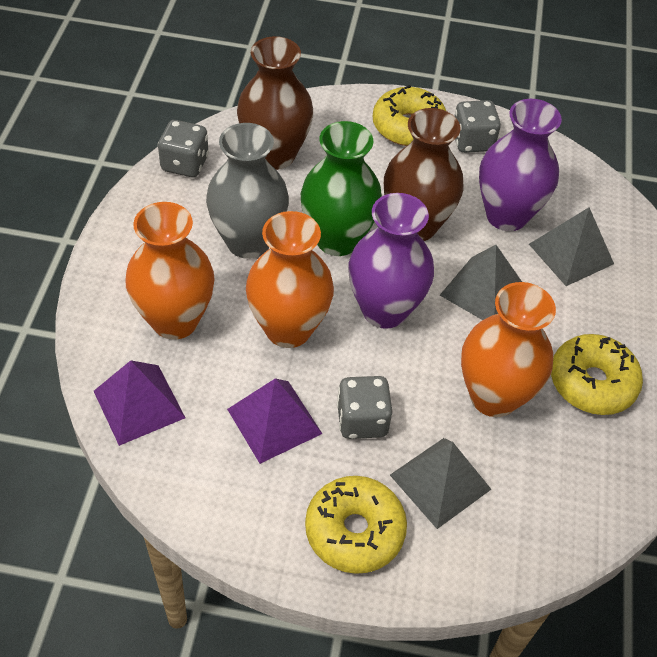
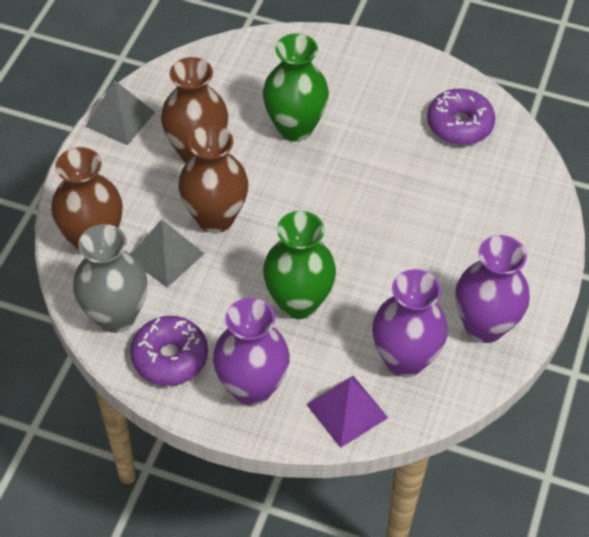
brown vase: 2 -> 3
green vase: 1 -> 2
grey dice: 3 -> 0
grey pyramid: 3 -> 2
orange vase: 3 -> 0
purple donut: 0 -> 2
purple pyramid: 2 -> 1
purple vase: 2 -> 3
yellow donut: 3 -> 0

